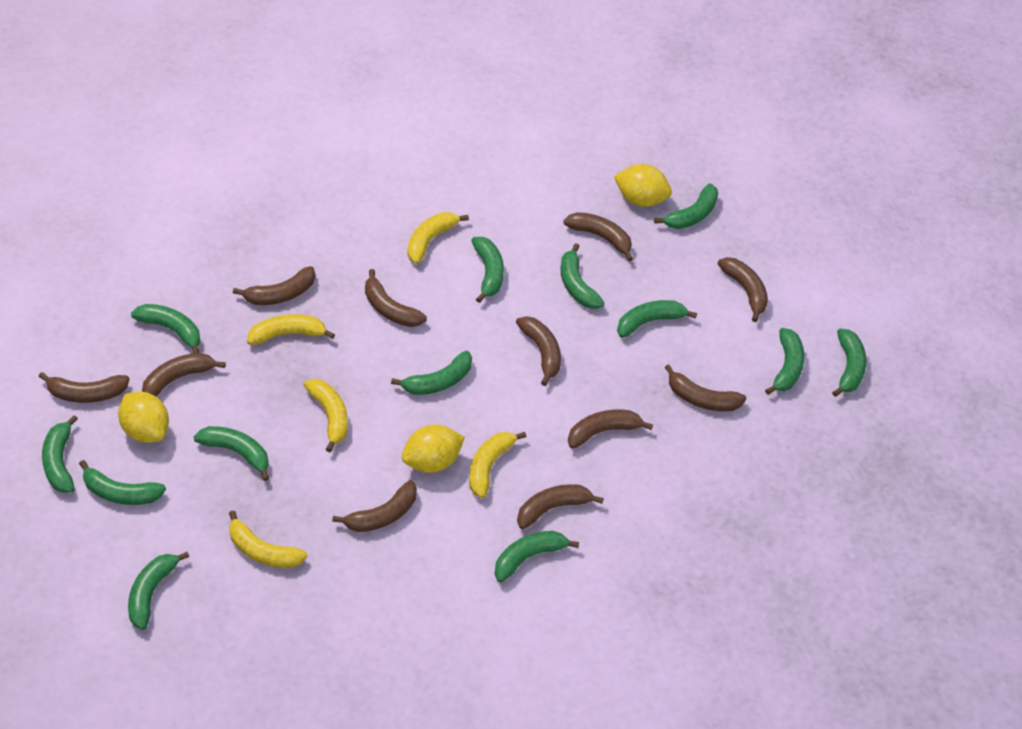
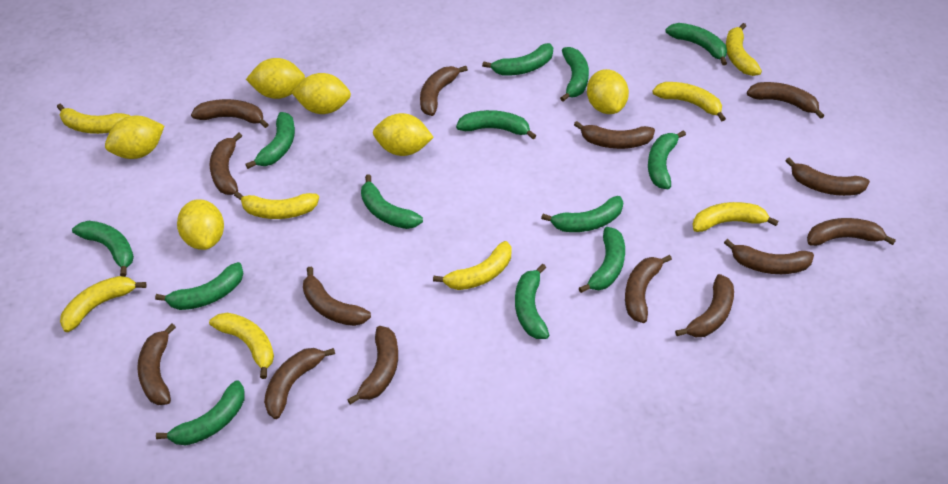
brown banana: 11 -> 14
yellow banana: 5 -> 8
yellow lemon: 3 -> 6

